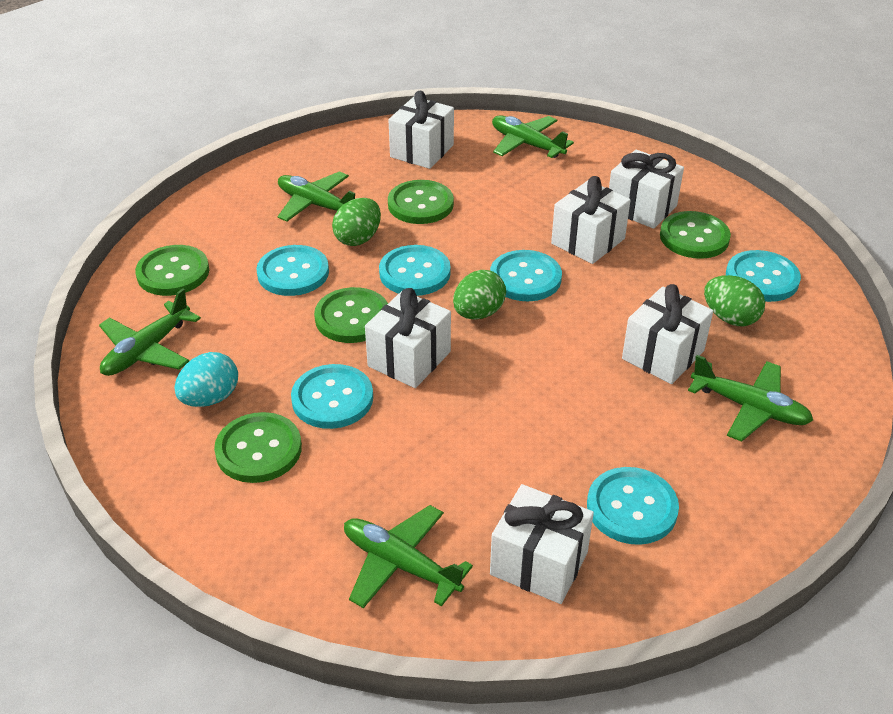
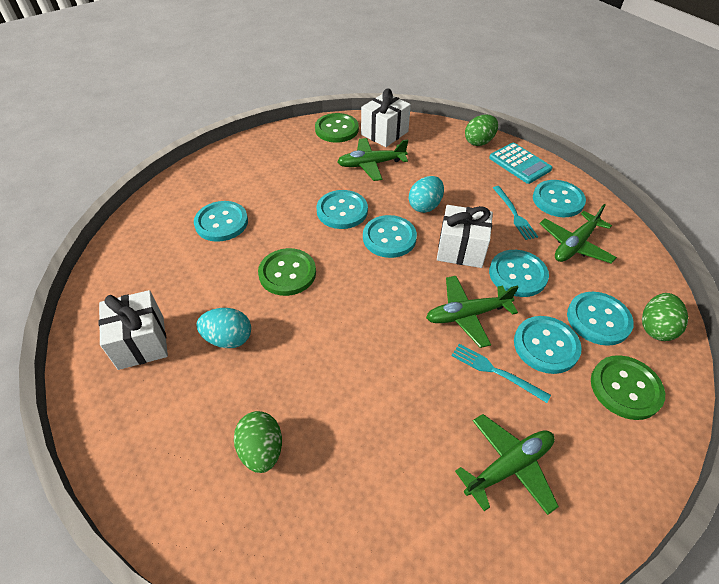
green button: 5 -> 3
green plane: 5 -> 4
turquoise button: 6 -> 7
turquoise calculator: 0 -> 1
turquoise egg: 1 -> 2
turquoise fork: 0 -> 2
white gift: 6 -> 3

